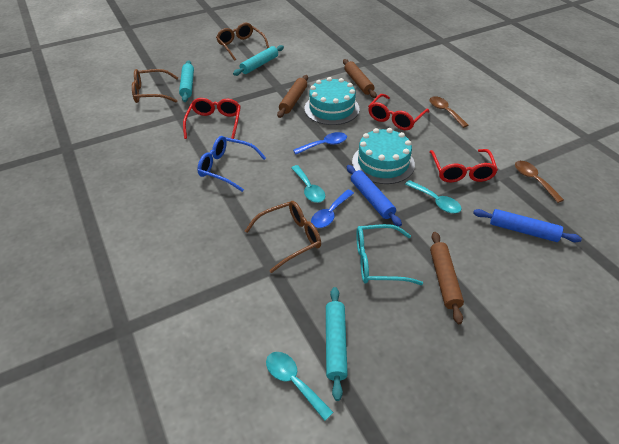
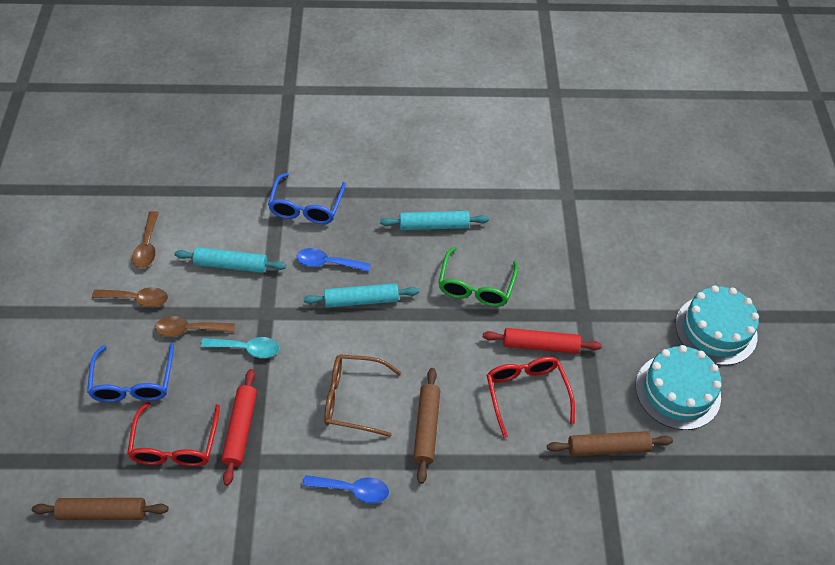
blue glasses: 1 -> 2
blue rolling pin: 2 -> 0
brown glasses: 3 -> 1
brown spoon: 2 -> 3
green glasses: 0 -> 1
red glasses: 3 -> 2
red rolling pin: 0 -> 2
turquoise glasses: 1 -> 0
turquoise spoon: 3 -> 1

